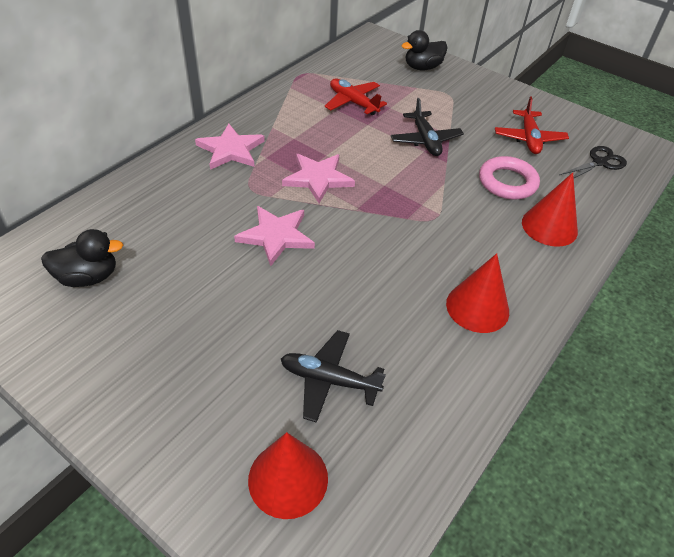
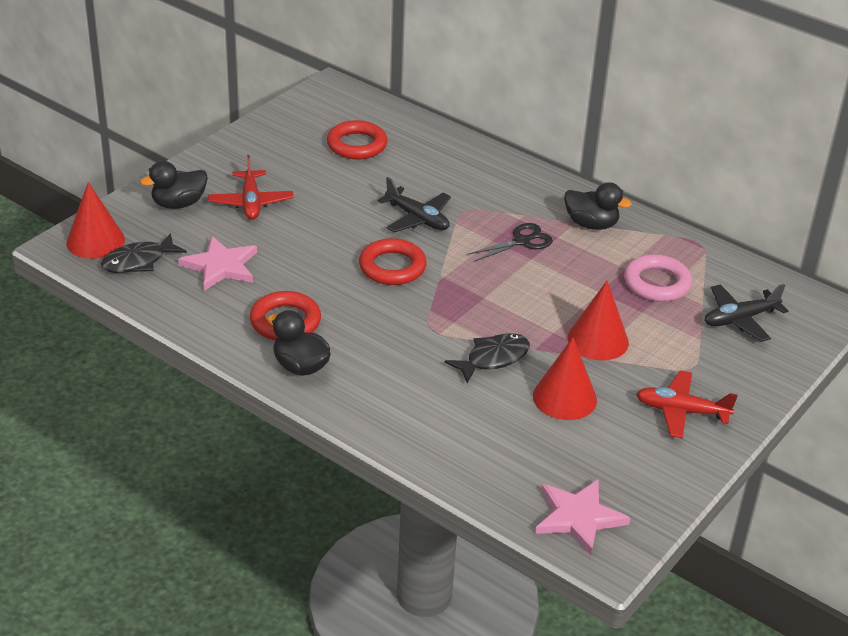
black duck: 2 -> 3
black fish: 0 -> 2
pink star: 3 -> 2
red ring: 0 -> 3

